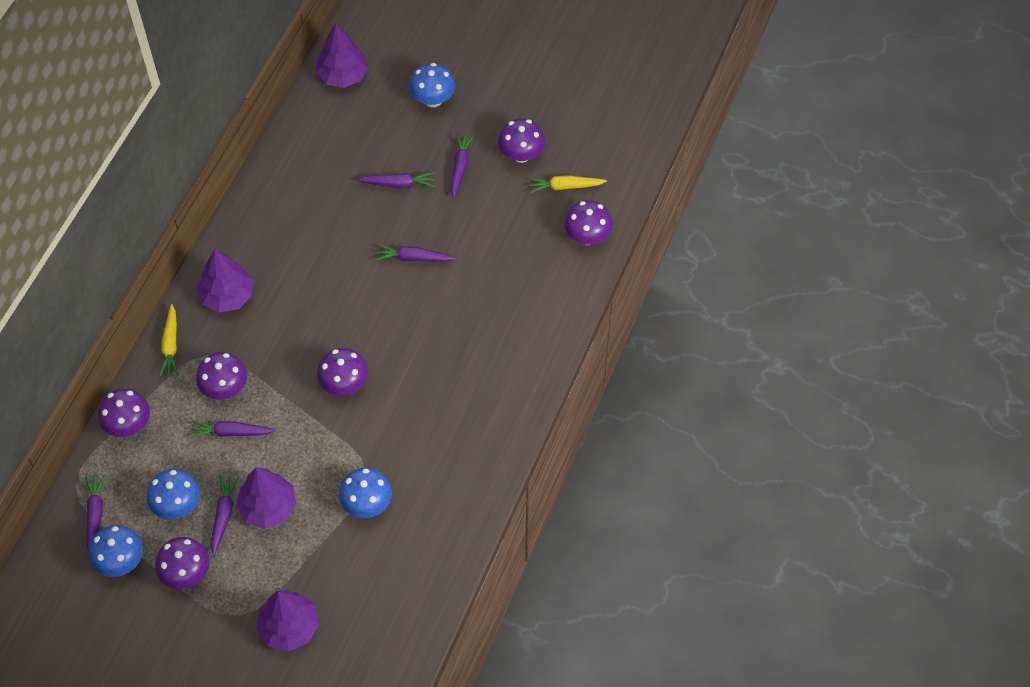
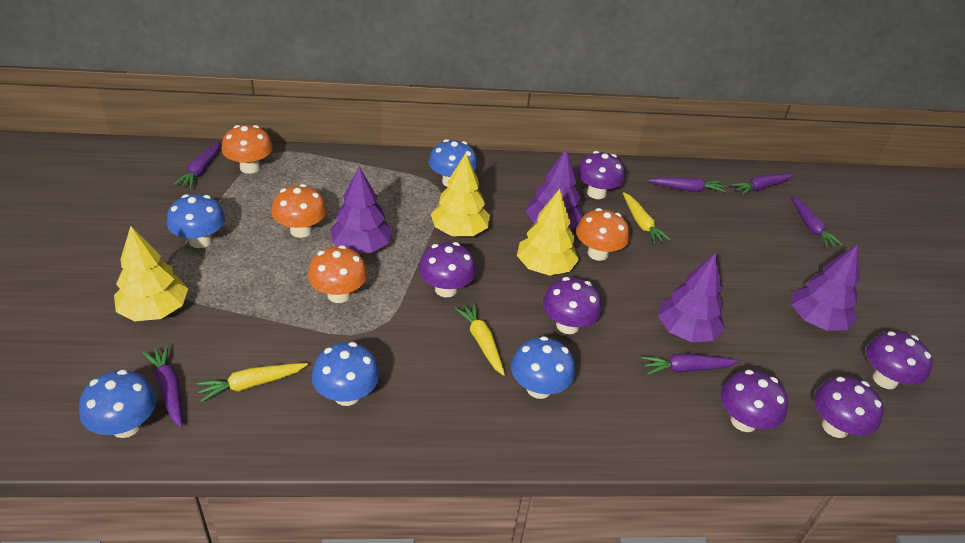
blue mushroom: 4 -> 5
orange mushroom: 0 -> 4
yellow carrot: 2 -> 3
yellow tree: 0 -> 3

